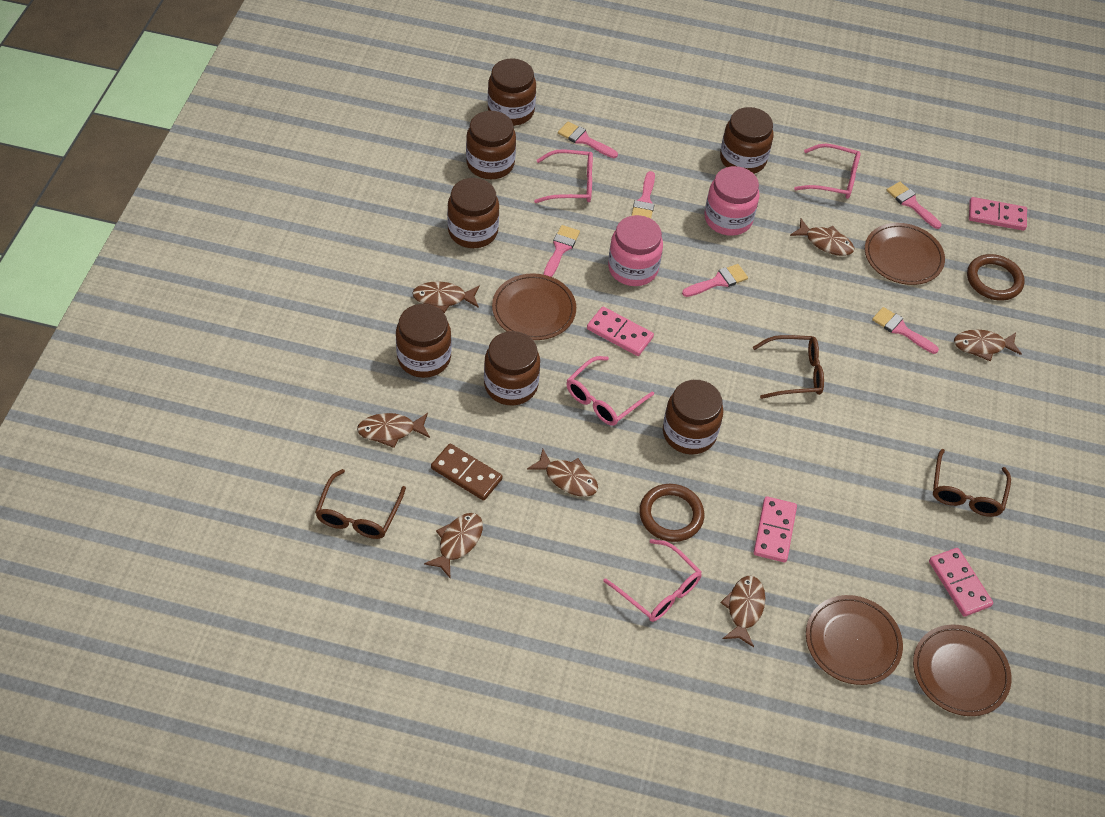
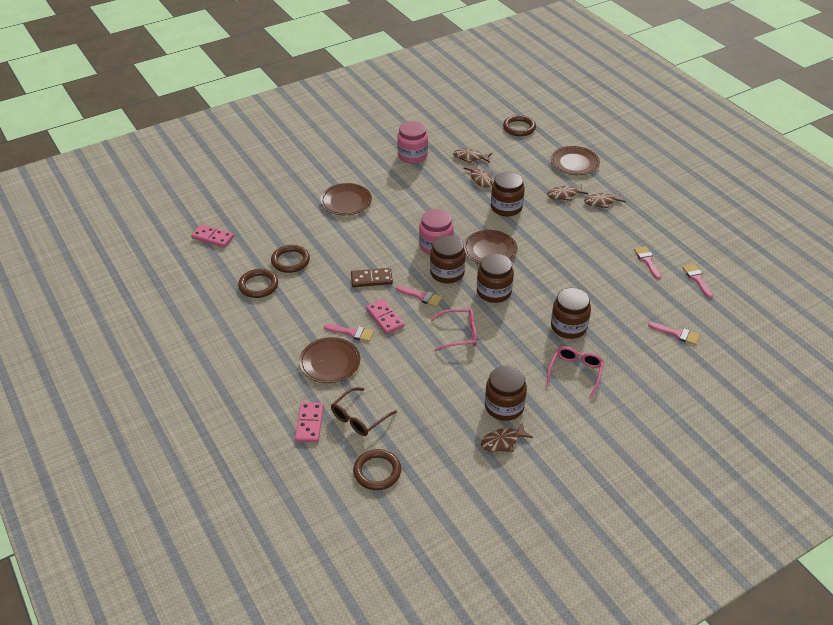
brown fish: 7 -> 5
brown glasses: 3 -> 1
brown jar: 7 -> 5
brown ring: 2 -> 4
pink brush: 6 -> 5
pink domino: 4 -> 3
pink glasses: 4 -> 2

